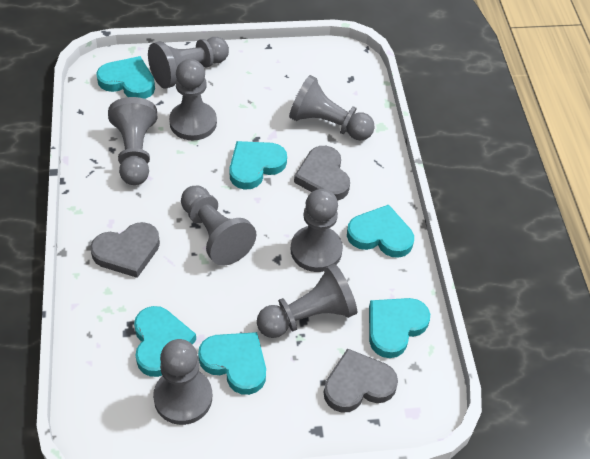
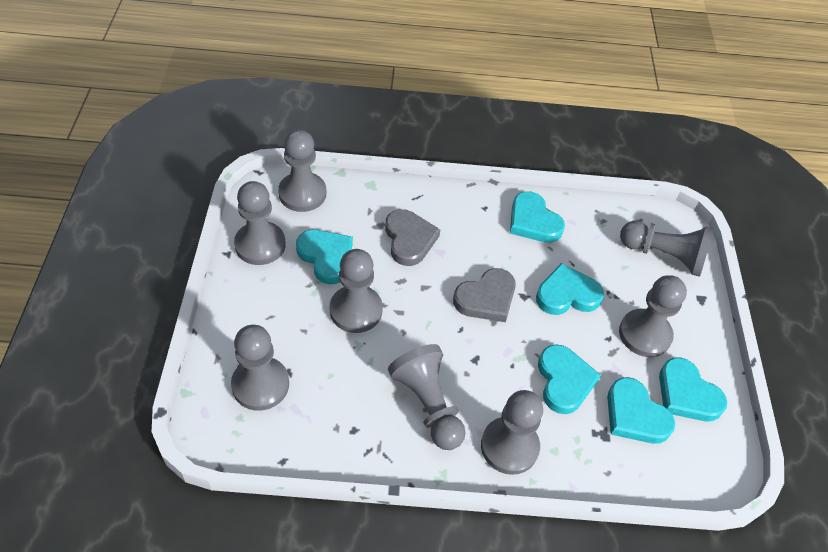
grey heart: 3 -> 2

